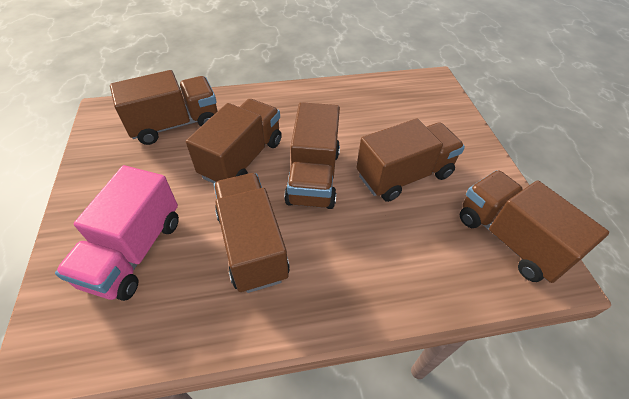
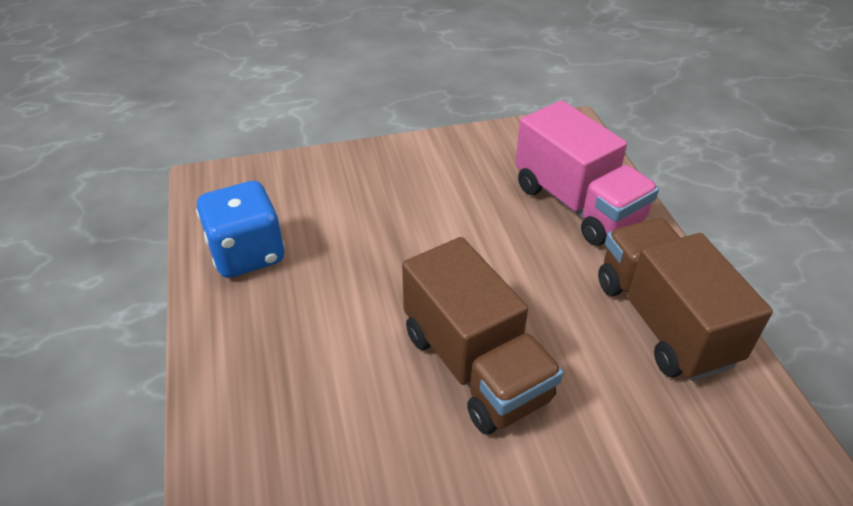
blue dice: 0 -> 1
brown truck: 6 -> 2

